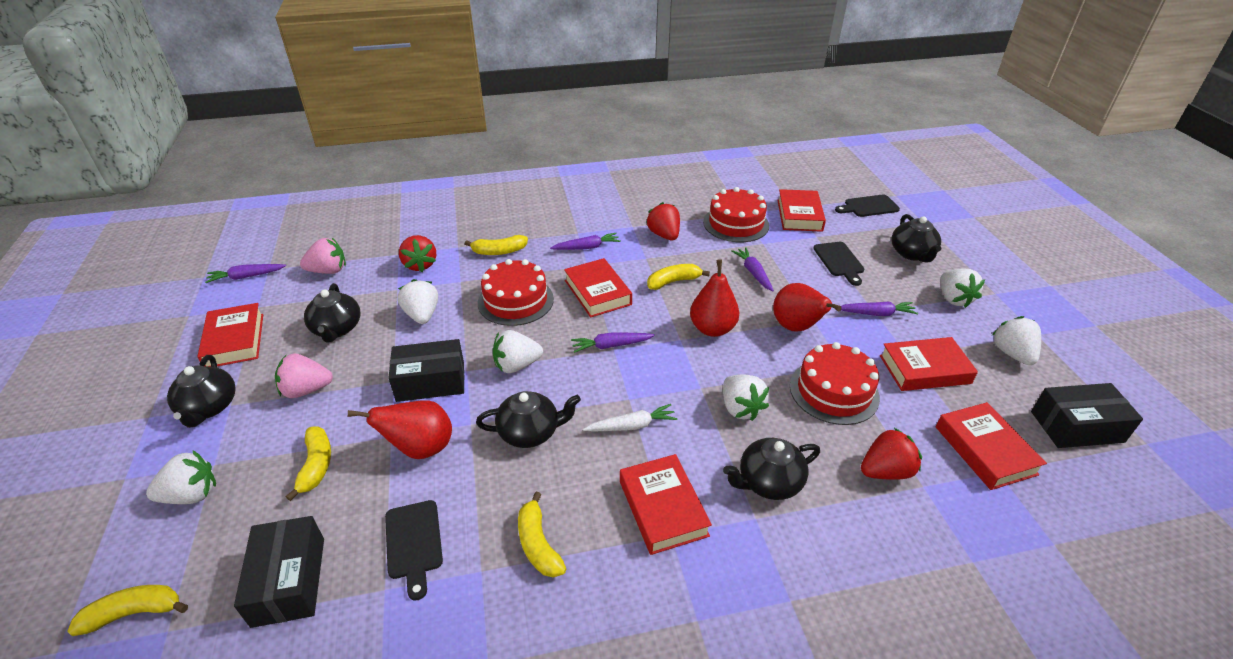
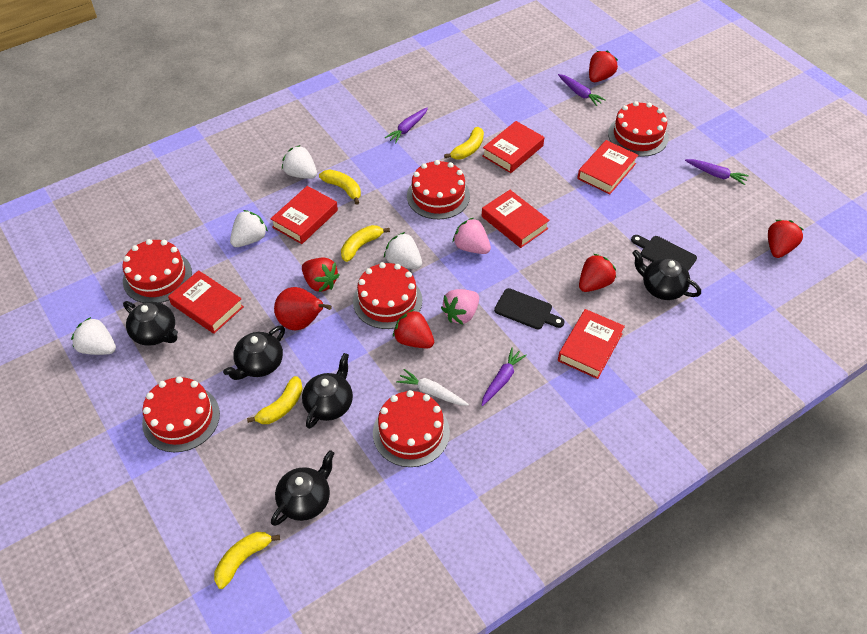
black box: 3 -> 0
black cutting board: 3 -> 2
purple carrot: 5 -> 4
red cake: 3 -> 6
red pear: 3 -> 1
red strawberry: 3 -> 5
white strawberry: 6 -> 4

